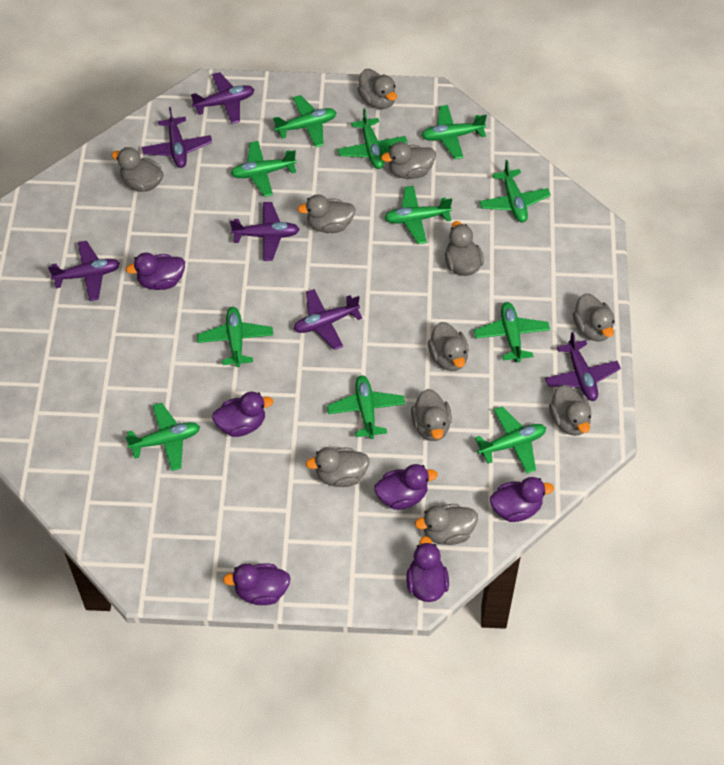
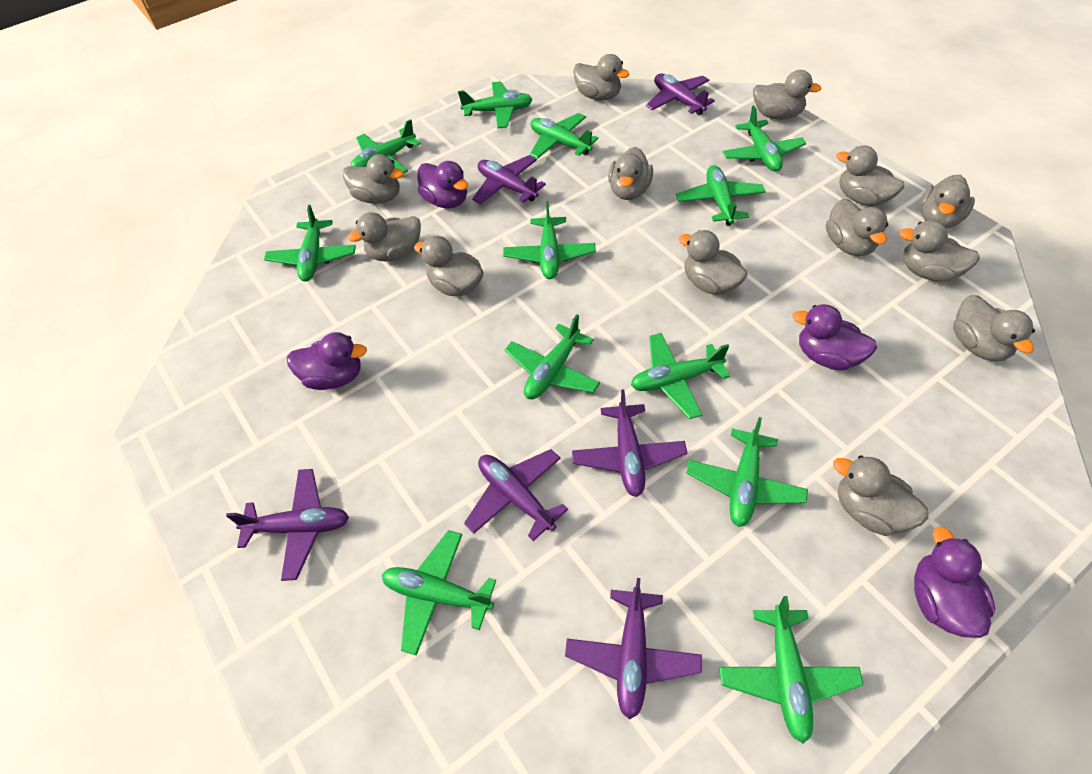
green plane: 11 -> 12
grey duck: 11 -> 13
purple duck: 6 -> 4

